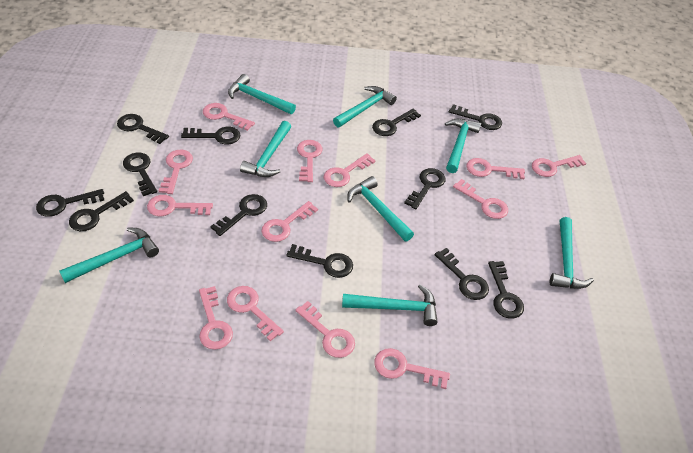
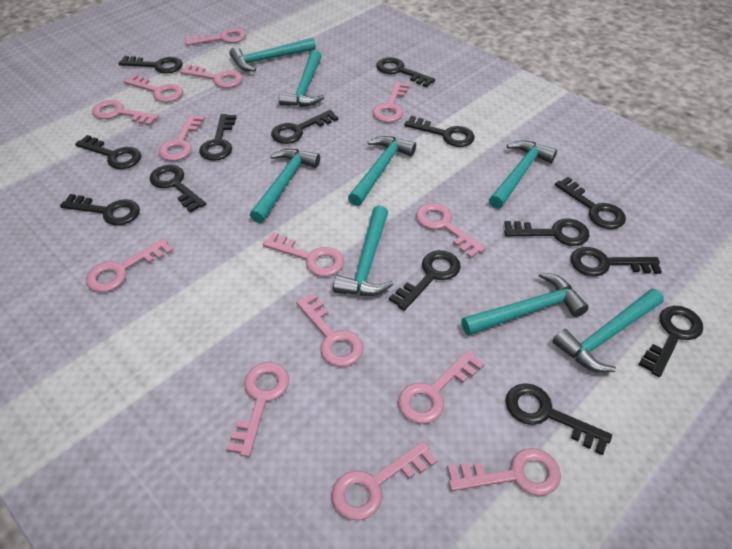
black key: 12 -> 14
pink key: 13 -> 14

